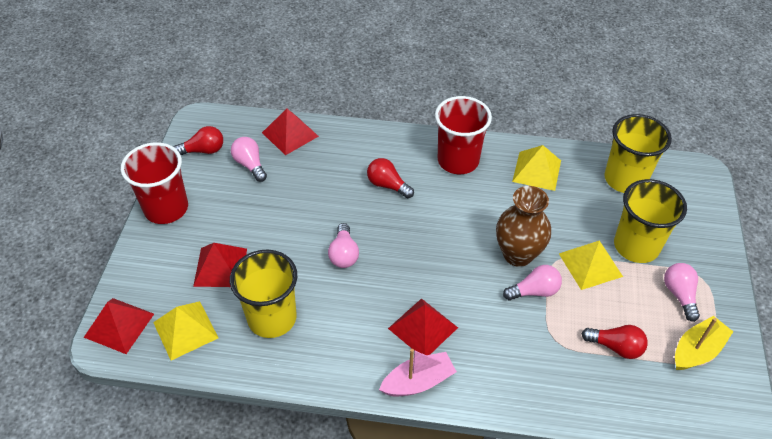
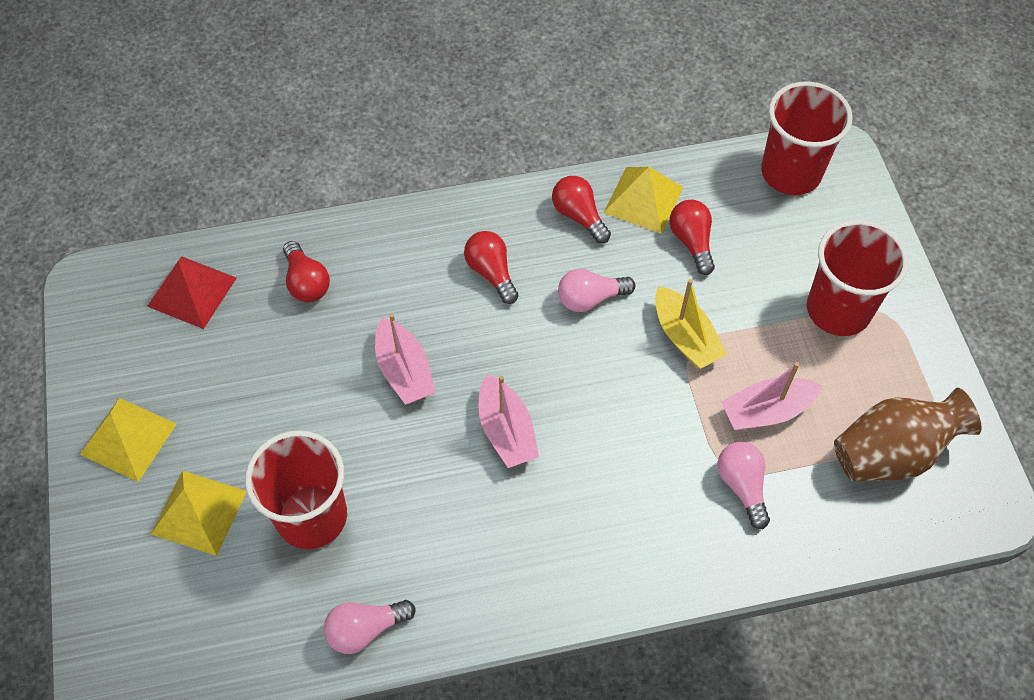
pink boat: 1 -> 3
pink light bulb: 4 -> 3
red cup: 2 -> 3
red light bulb: 3 -> 4
red pyramid: 4 -> 1
yellow cup: 3 -> 0

